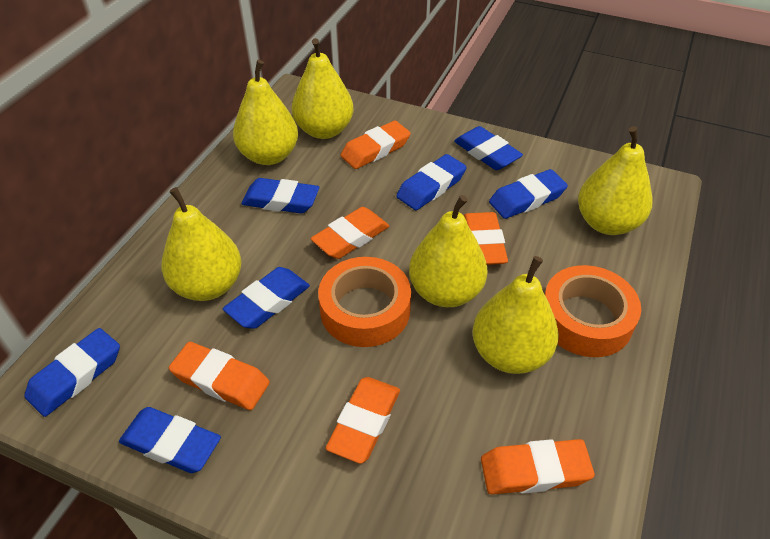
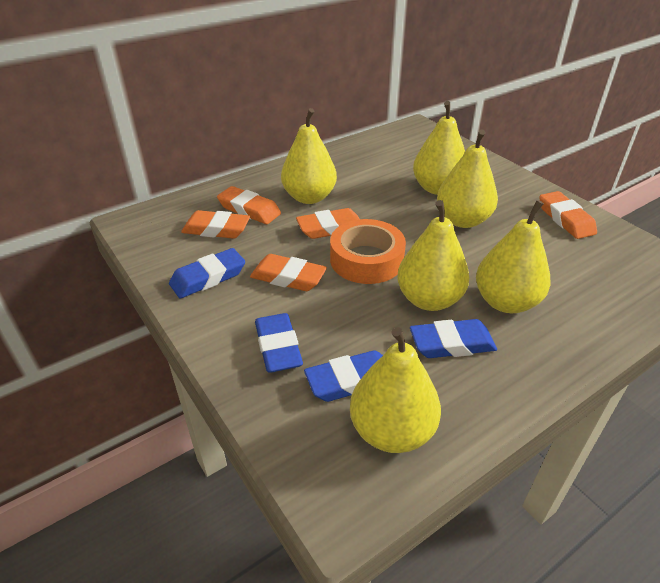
blue eraser: 7 -> 4
orange eraser: 6 -> 5
orange tape: 2 -> 1

